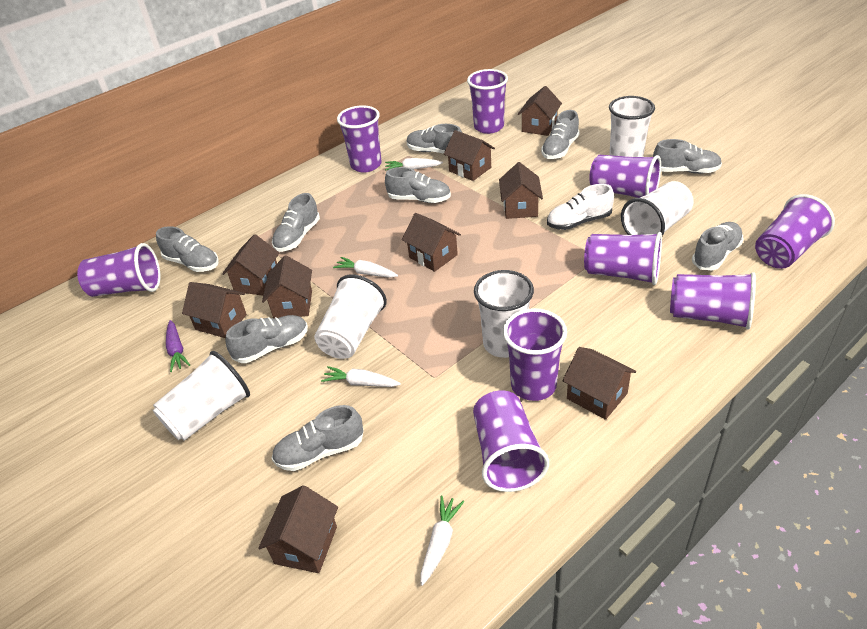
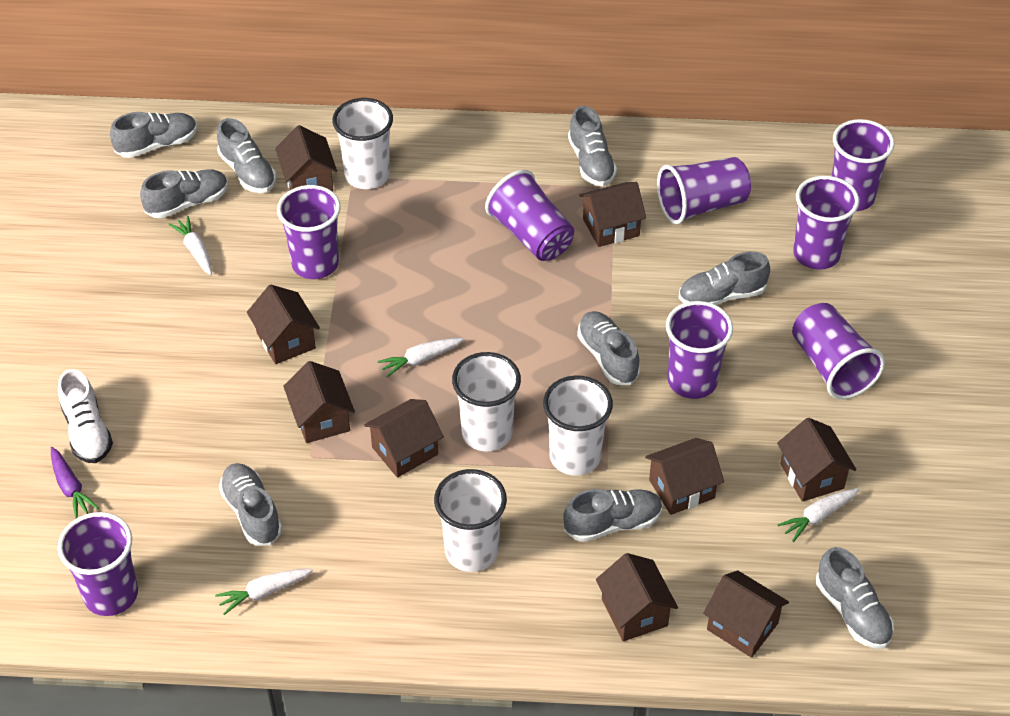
purple cup: 9 -> 8
white cup: 5 -> 4

